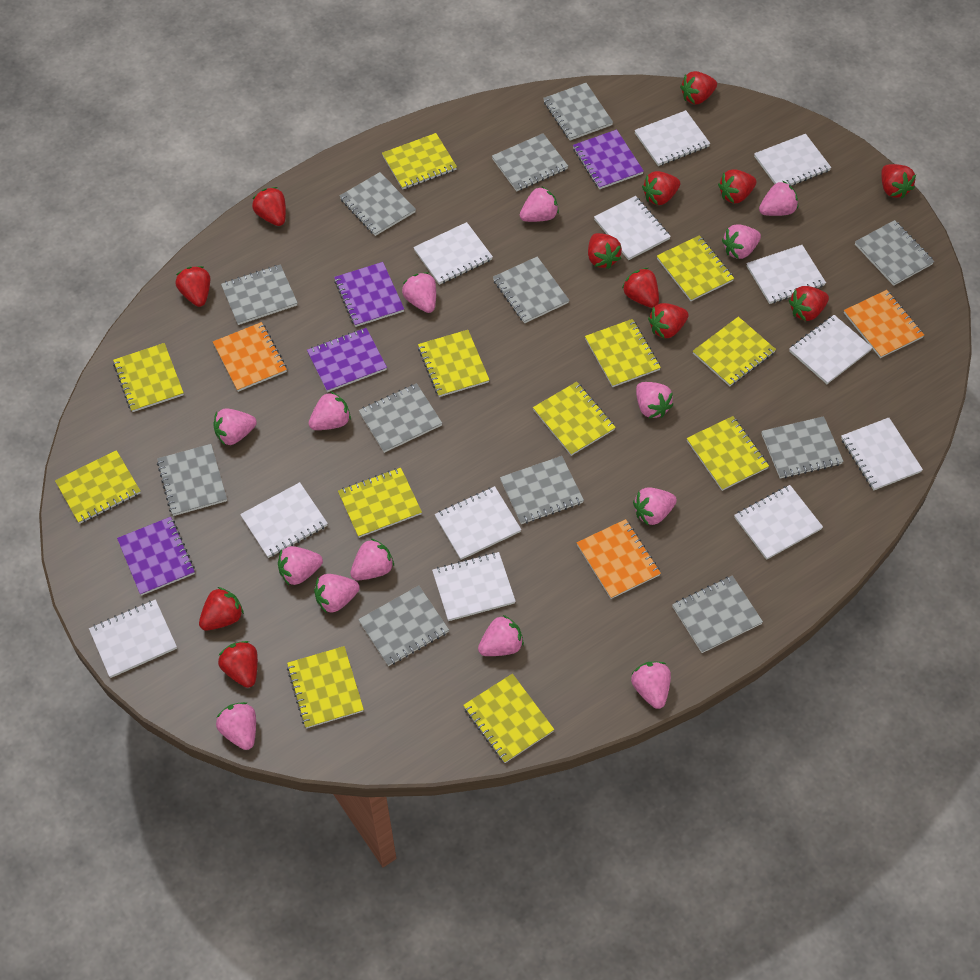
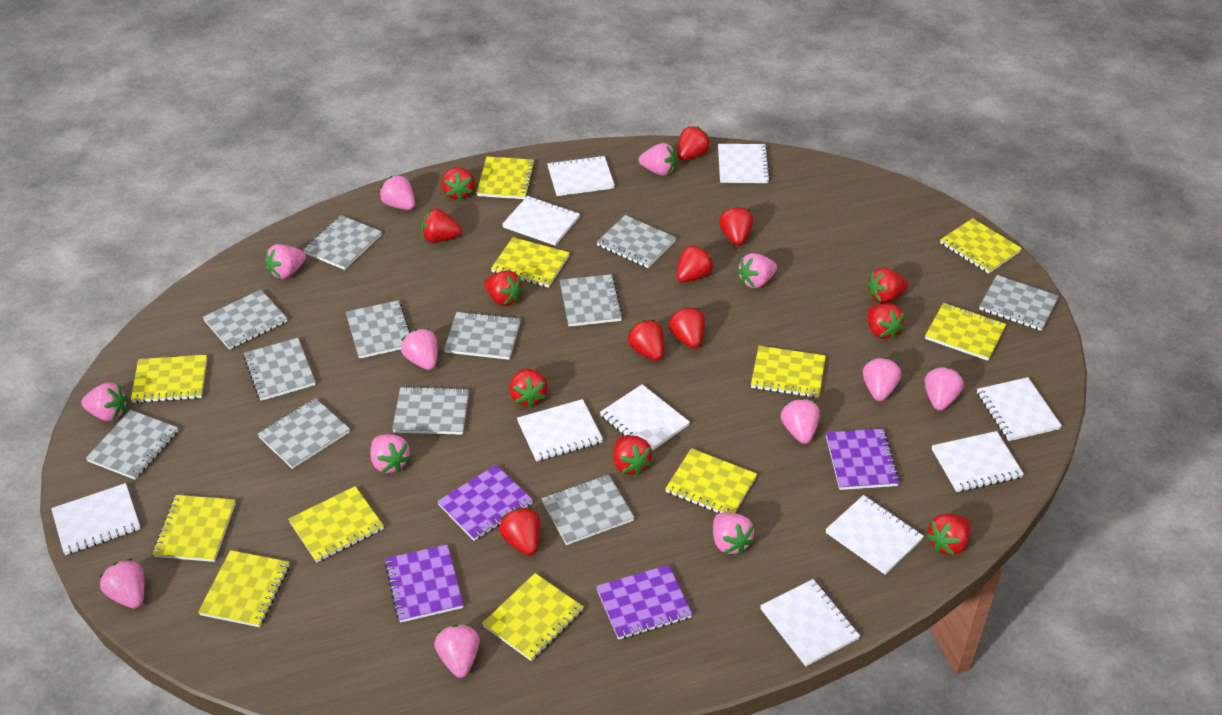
orange notebook: 3 -> 0
pink strawberry: 14 -> 13
red strawberry: 12 -> 14
white notebook: 12 -> 10
yellow notebook: 12 -> 11

